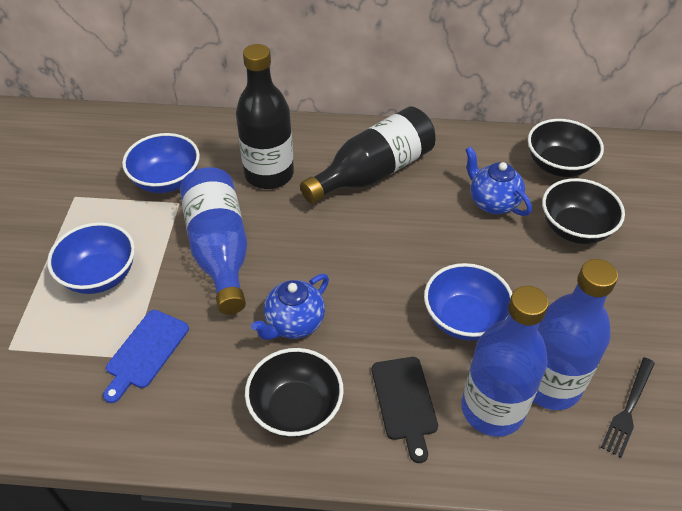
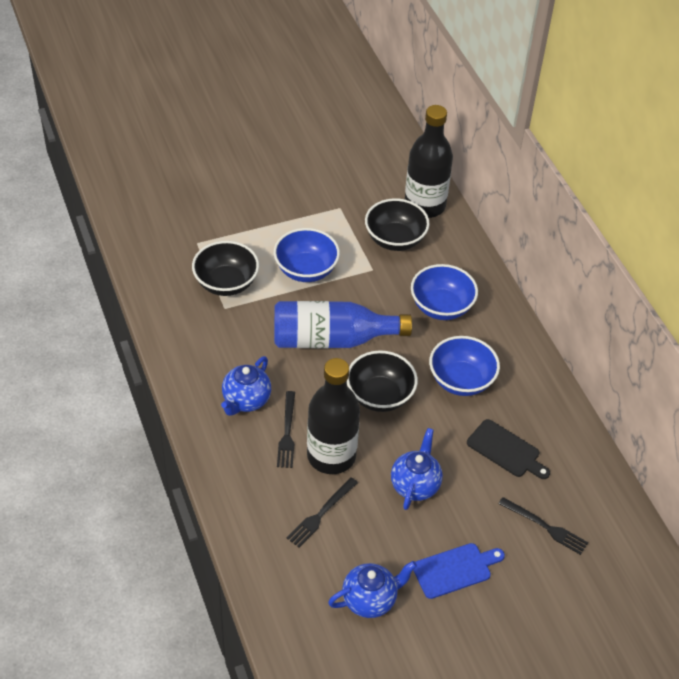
black fork: 1 -> 3
blue bottle: 3 -> 1
blue teapot: 2 -> 3

